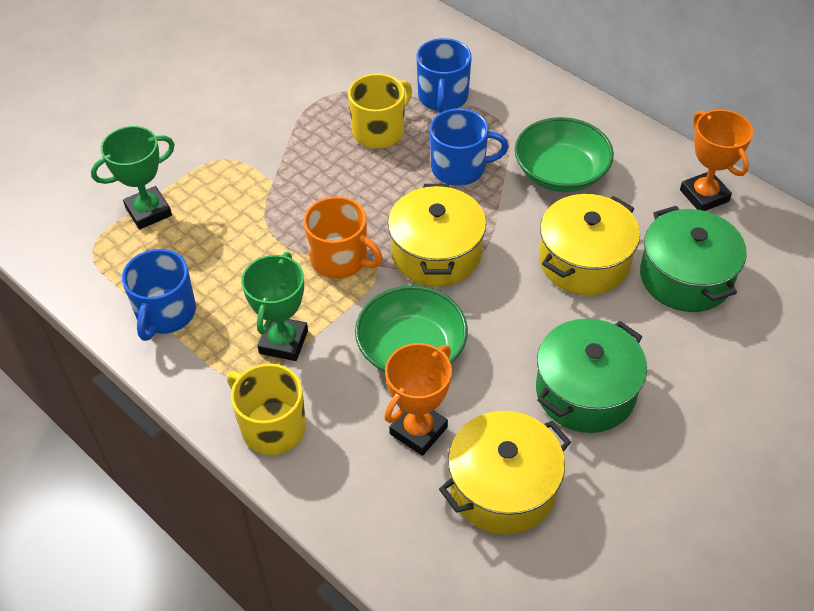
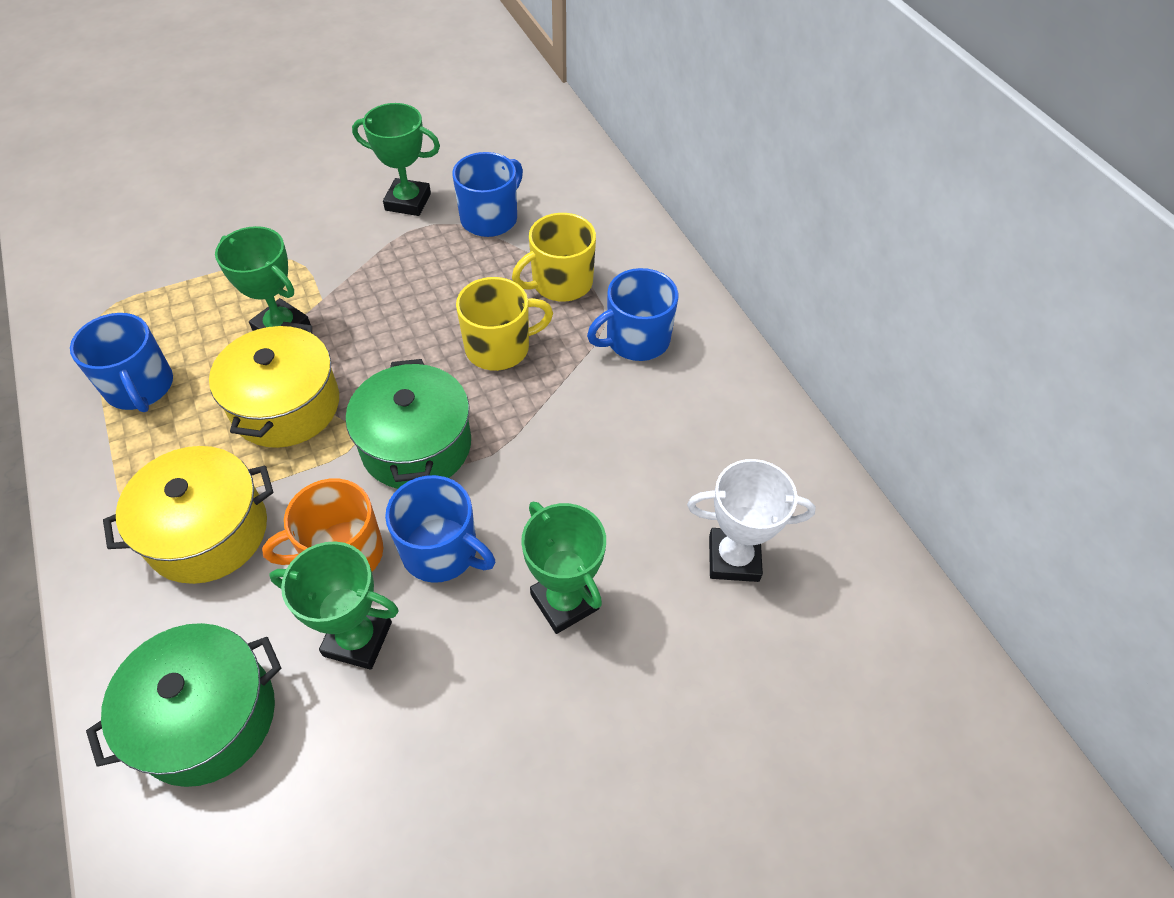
blue mug: 3 -> 4
green bowl: 2 -> 0
green trophy: 2 -> 4
orange trophy: 2 -> 0
white trophy: 0 -> 1
yellow pot: 3 -> 2

